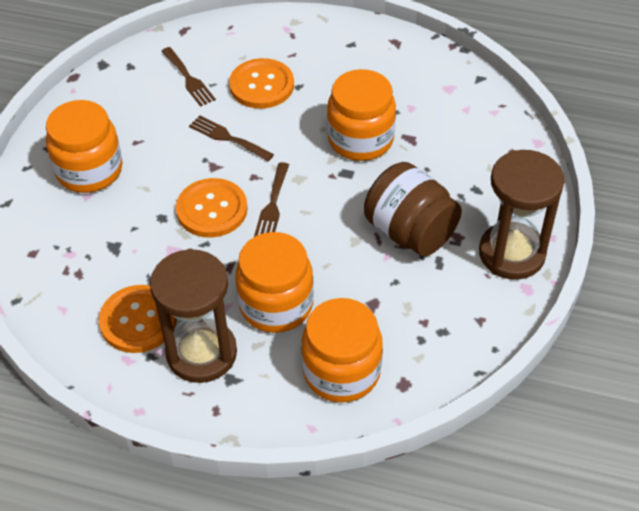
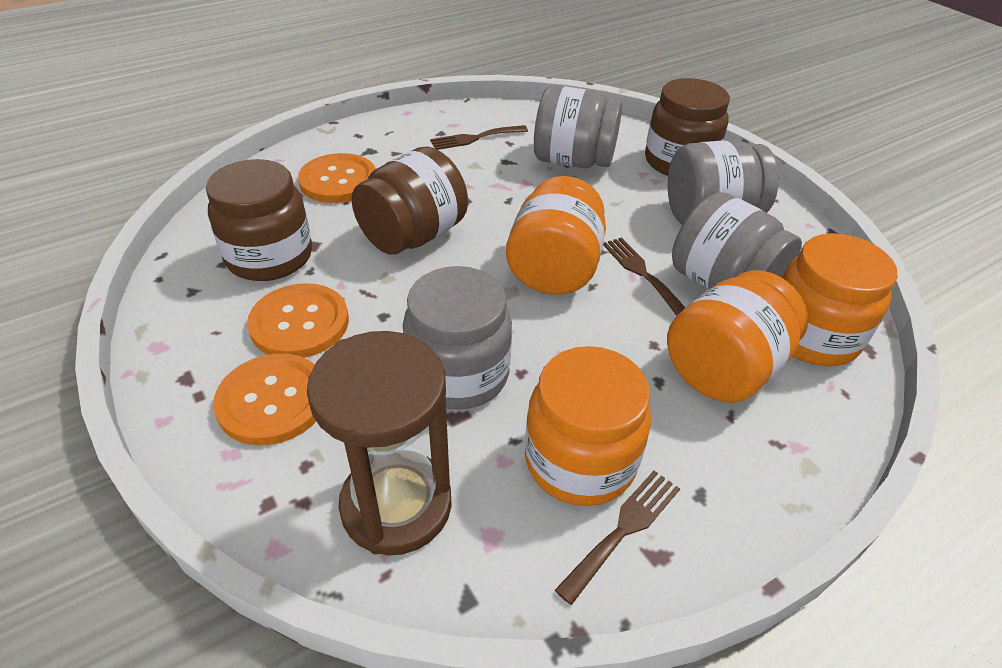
brown hourglass: 2 -> 1
brown jar: 1 -> 3
grey jar: 0 -> 4

